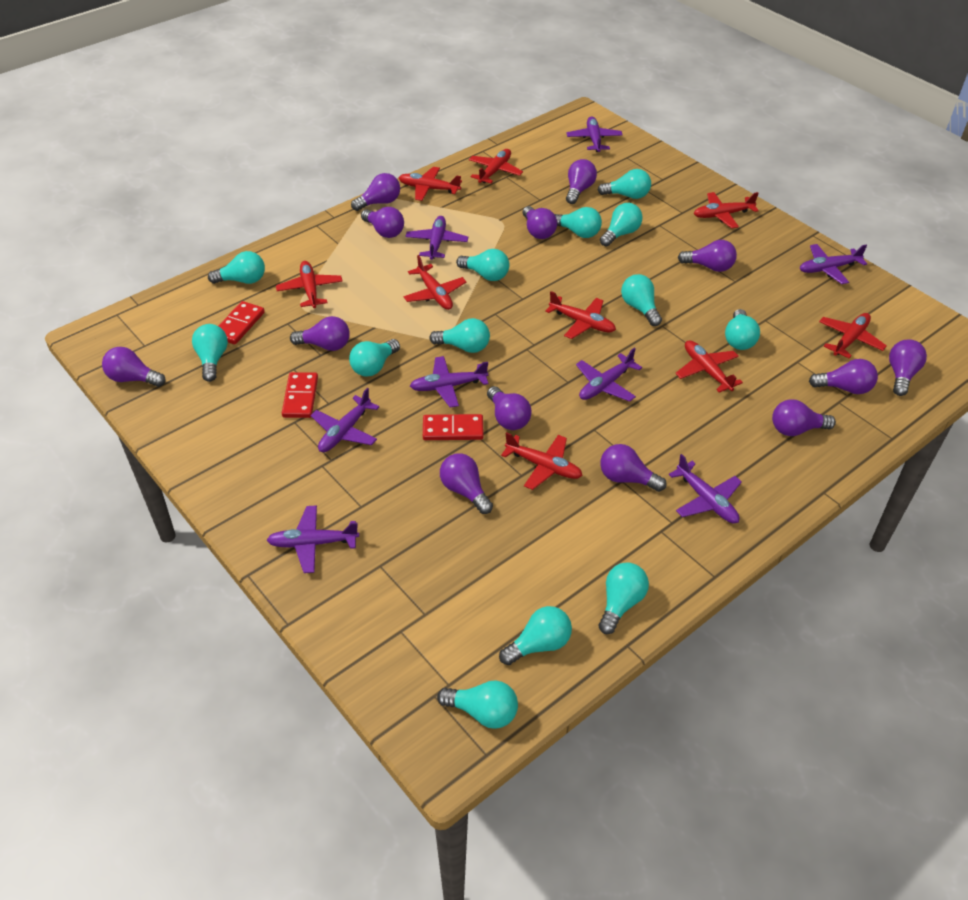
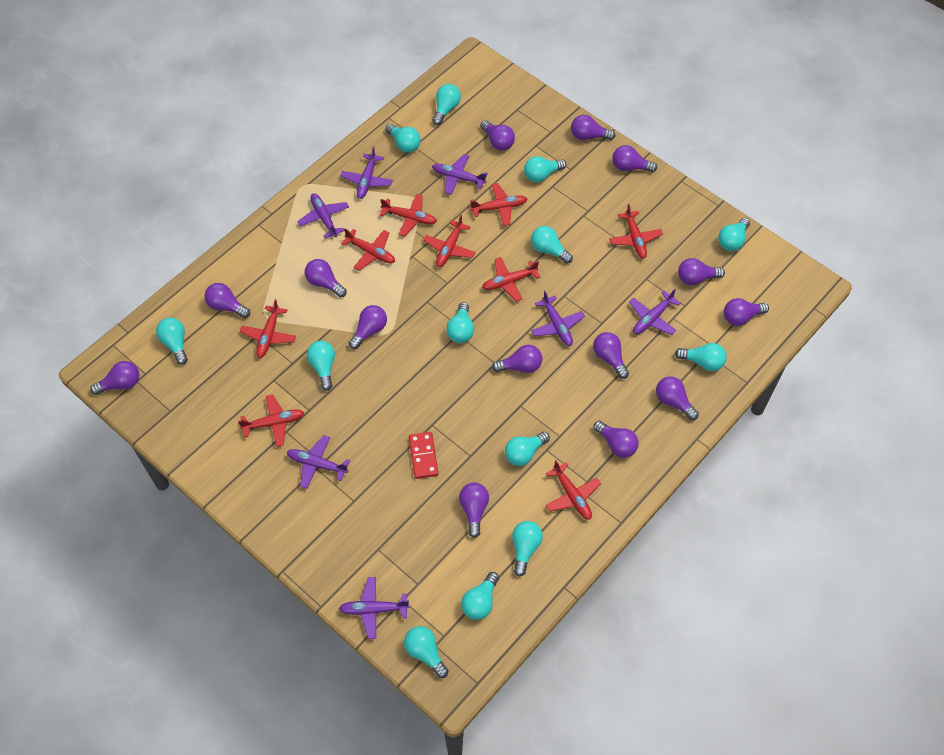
purple light bulb: 13 -> 14
purple plane: 8 -> 7
red domino: 3 -> 1

